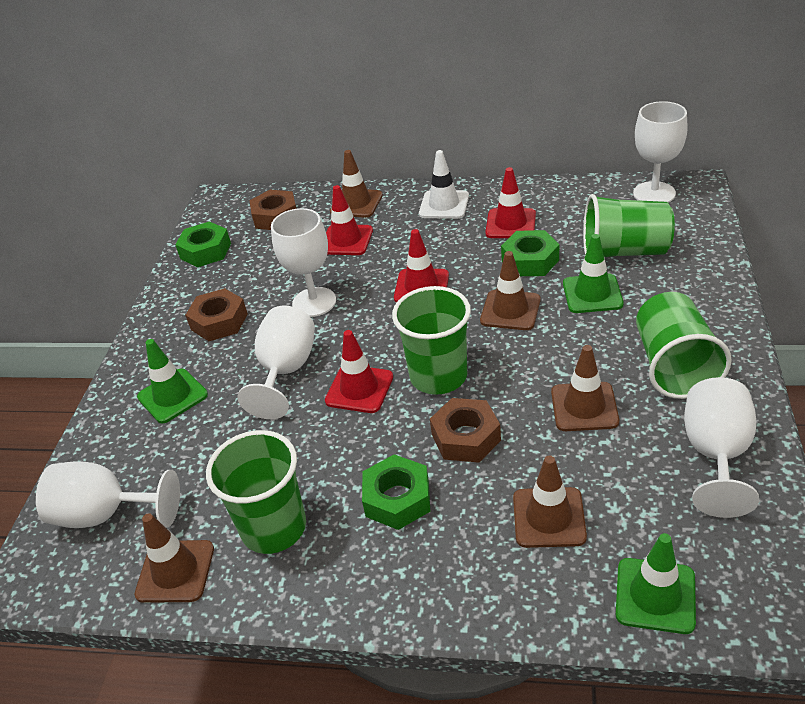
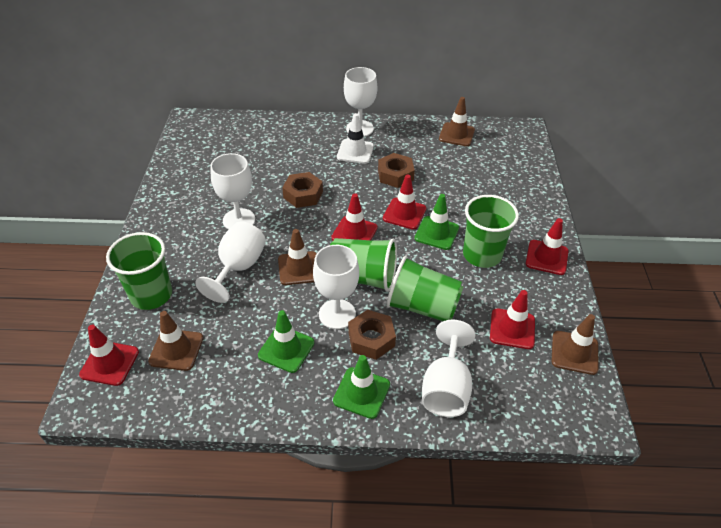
brown traffic cone: 5 -> 4
green nut: 3 -> 0
red traffic cone: 4 -> 5

